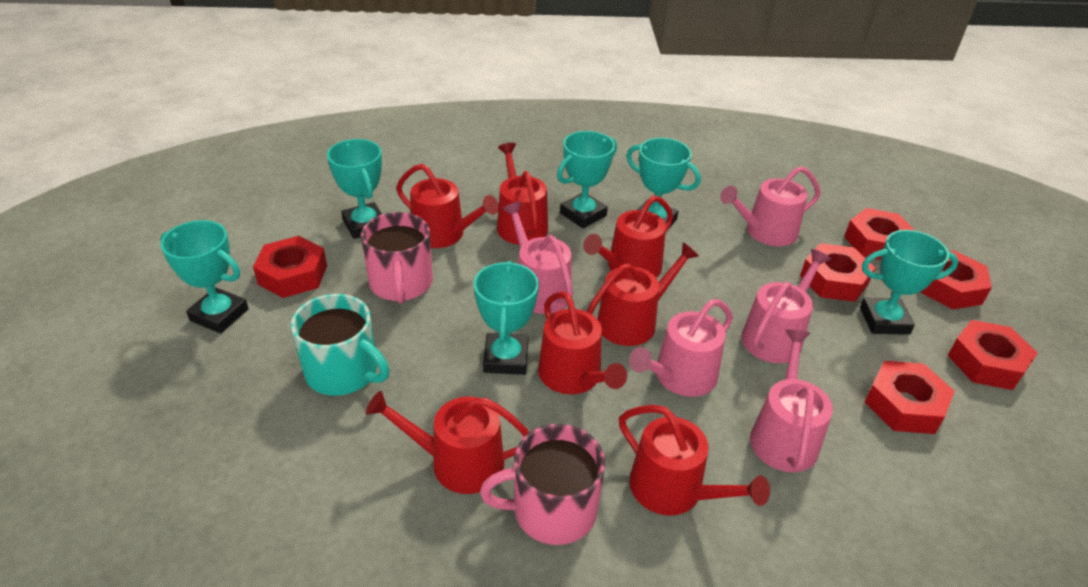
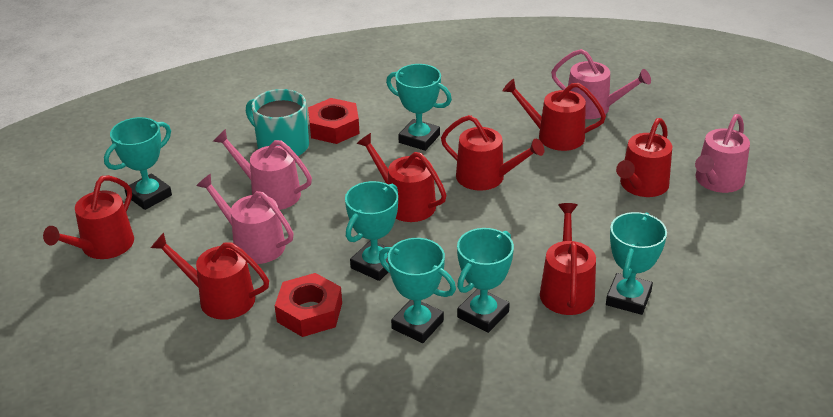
pink mug: 2 -> 0
pink watering can: 5 -> 4
red nut: 6 -> 2

